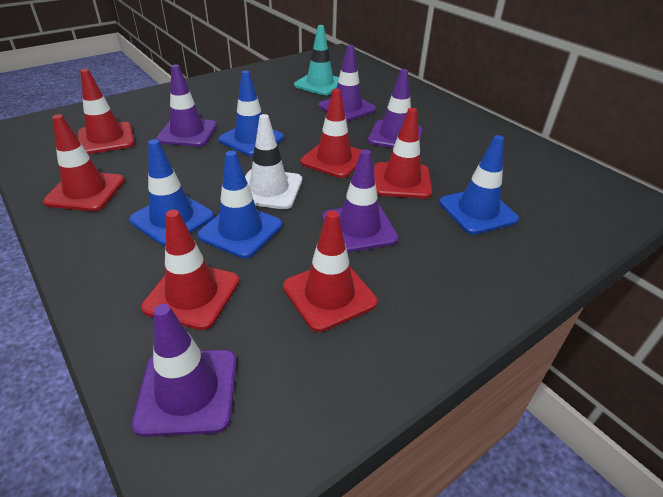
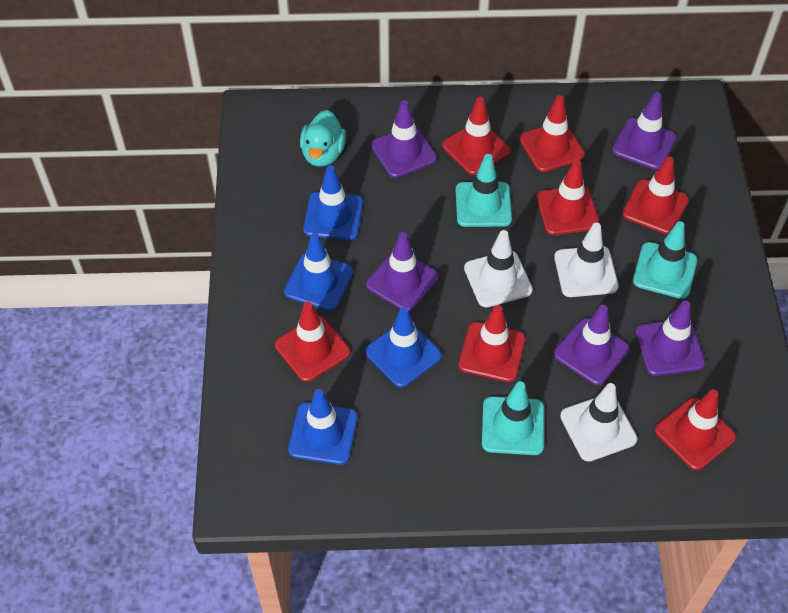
red traffic cone: 6 -> 7
turquoise duck: 0 -> 1
turquoise traffic cone: 1 -> 3
white traffic cone: 1 -> 3

